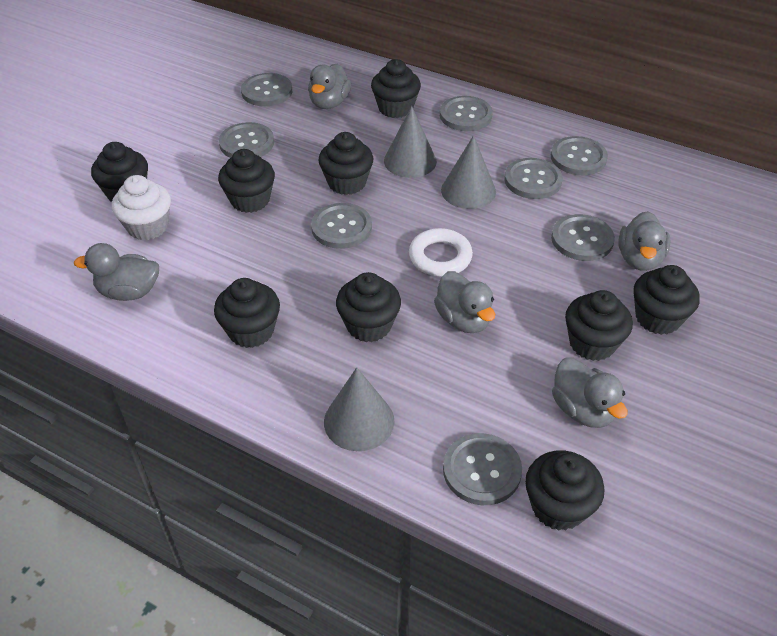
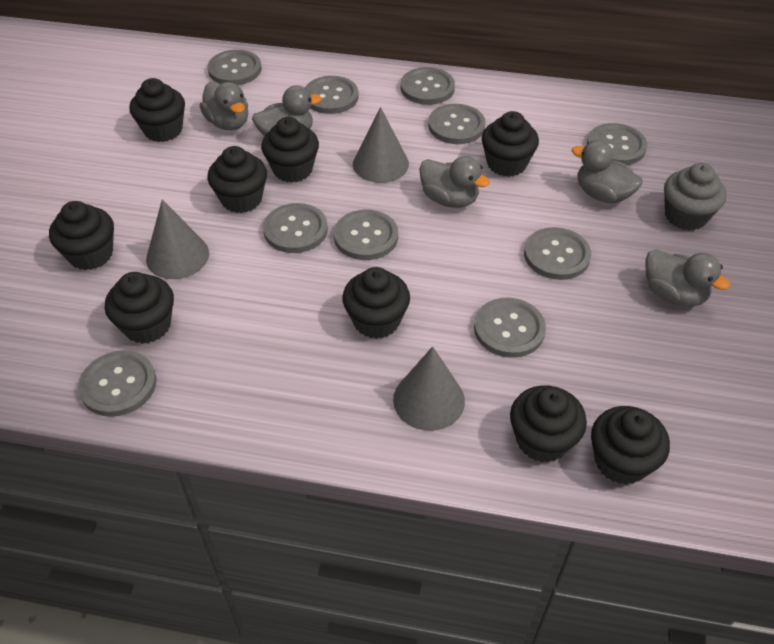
grey button: 8 -> 10
grey cupcake: 0 -> 1
white cupcake: 1 -> 0
white ring: 1 -> 0

